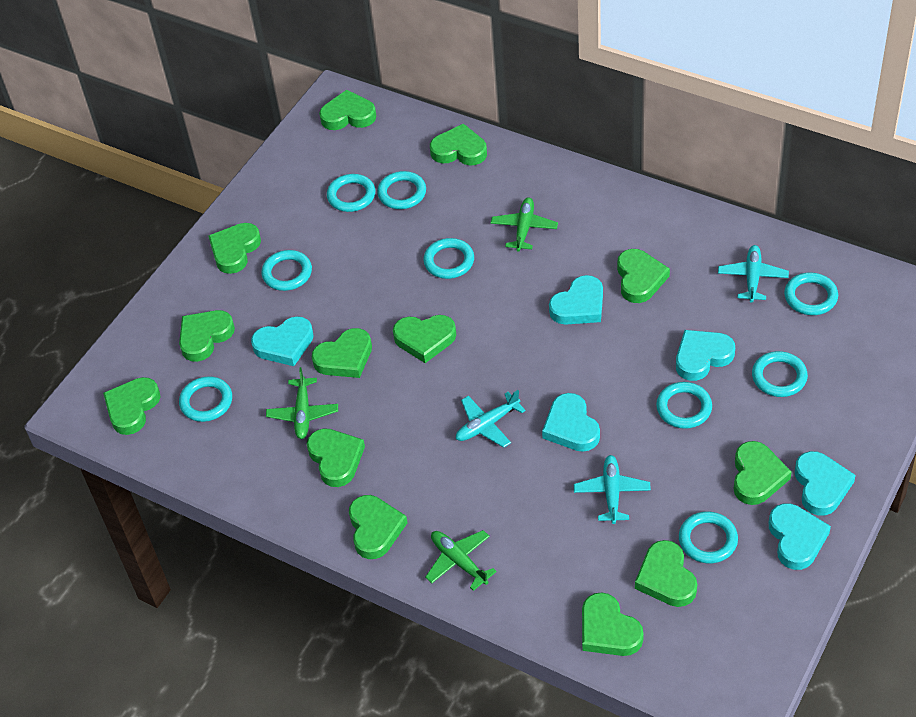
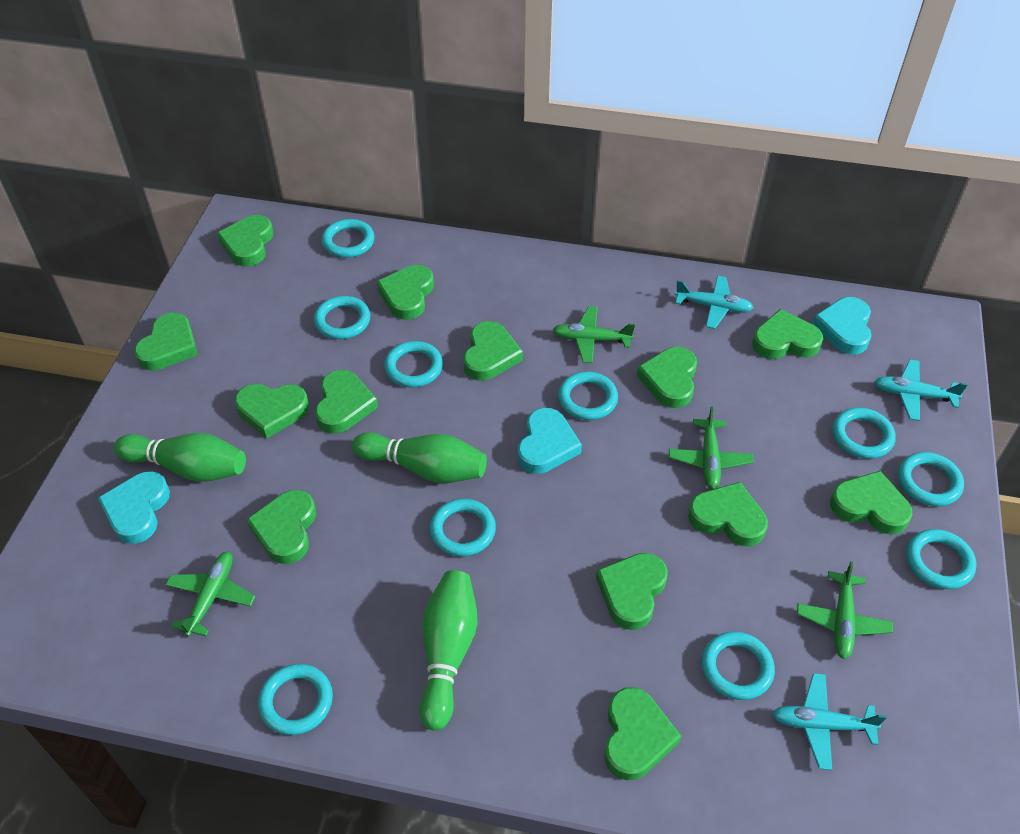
green bowling pin: 0 -> 3
green plane: 3 -> 4
turquoise heart: 6 -> 3
turquoise ring: 9 -> 10

